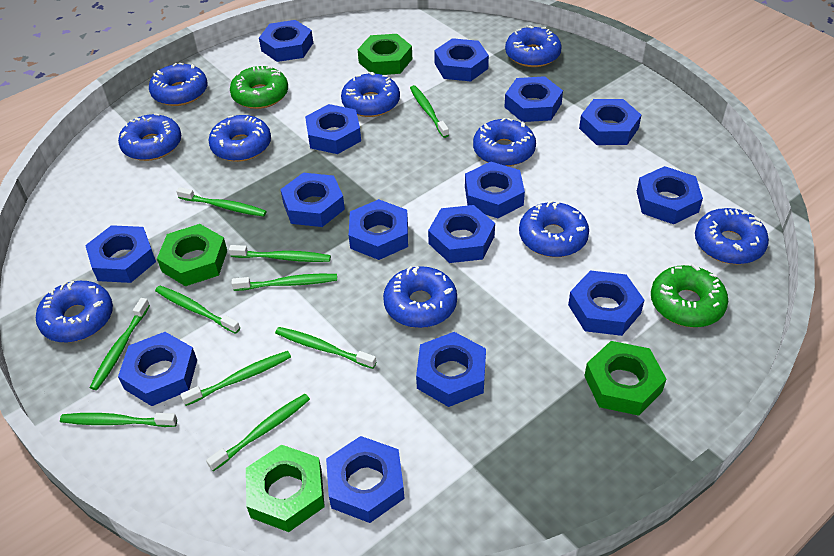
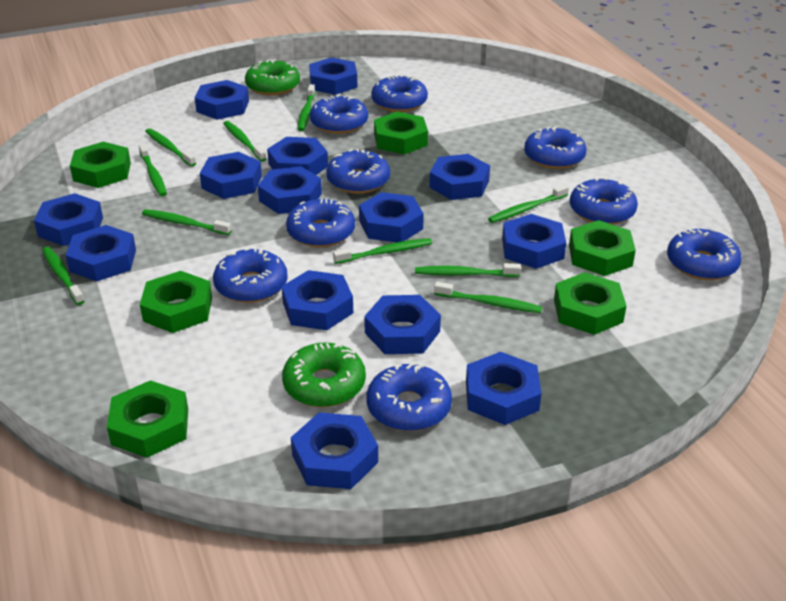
blue donut: 10 -> 9
blue nut: 15 -> 14
green nut: 4 -> 6

